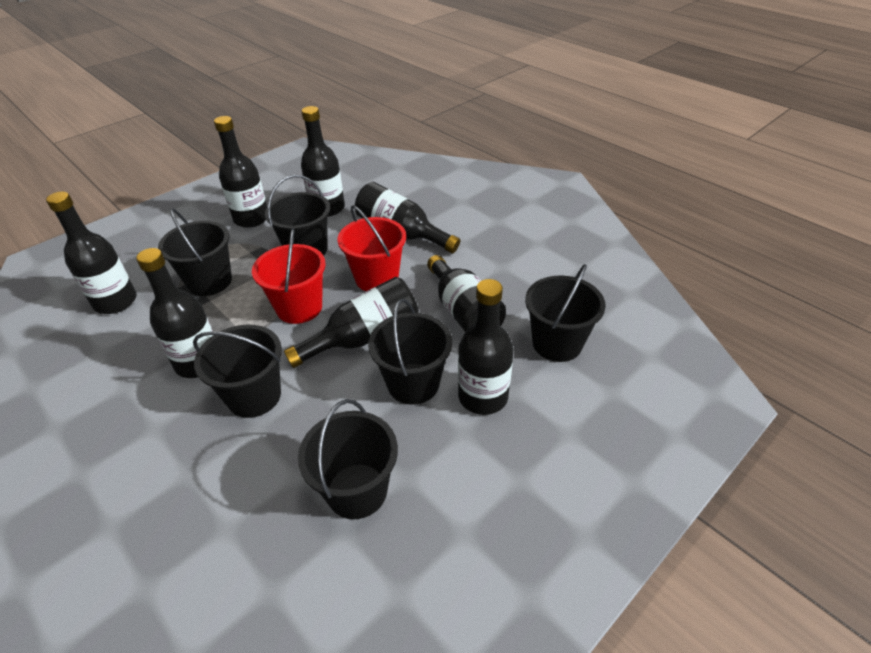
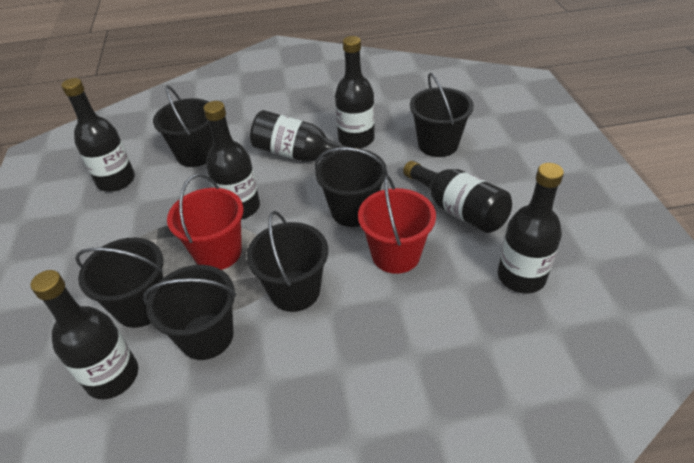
black bottle: 8 -> 7

